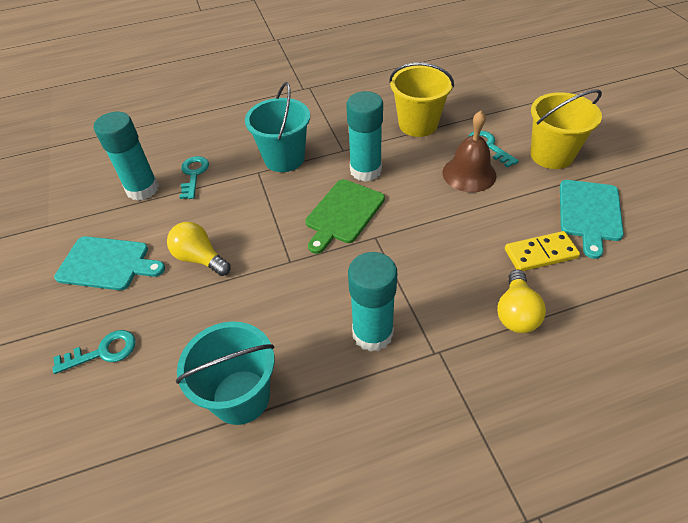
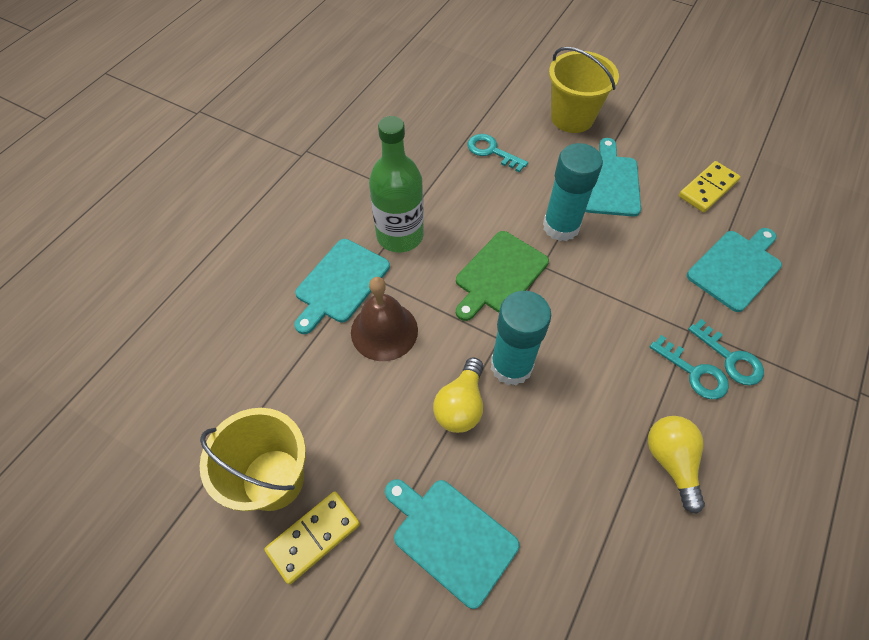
green bottle: 0 -> 1
turquoise bucket: 2 -> 0
turquoise cutting board: 2 -> 4
turquoise glue stick: 3 -> 2
yellow domino: 1 -> 2

